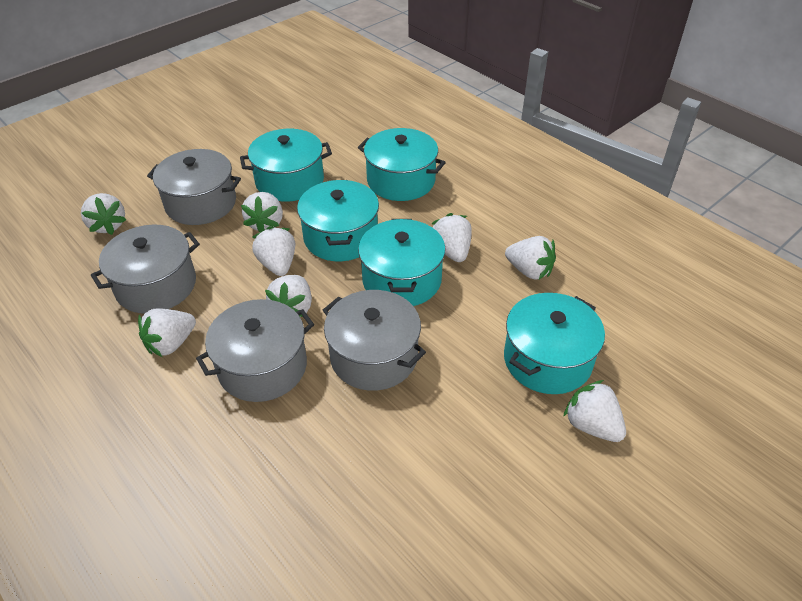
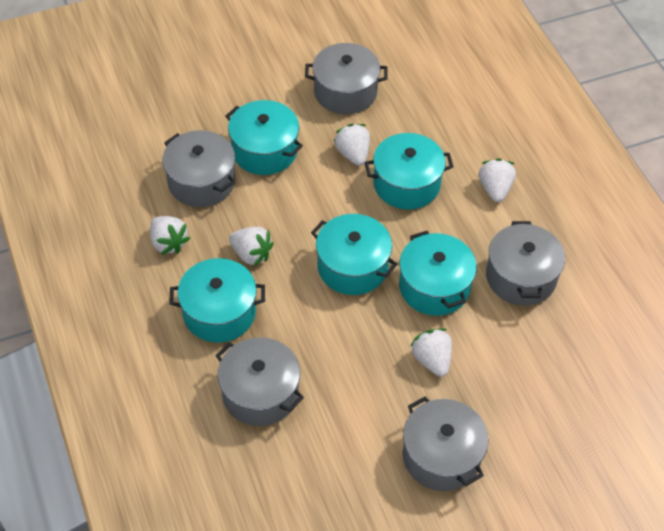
grey pot: 4 -> 5
white strawberry: 8 -> 5

